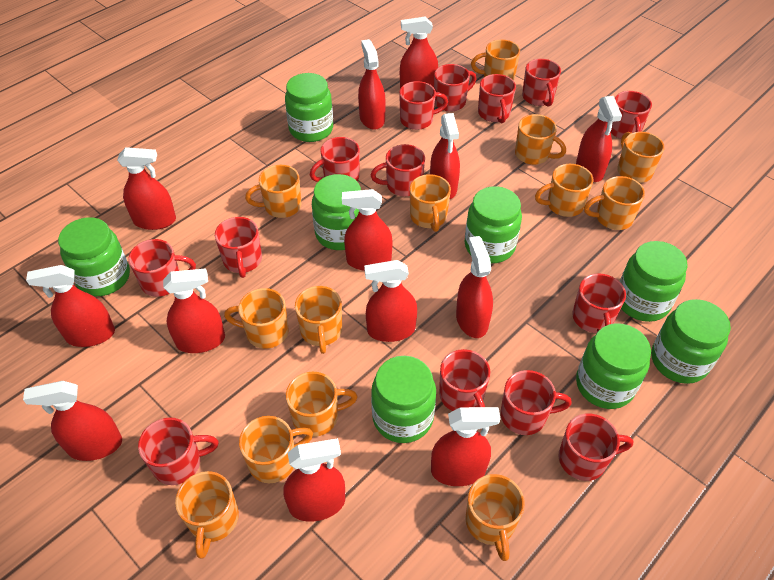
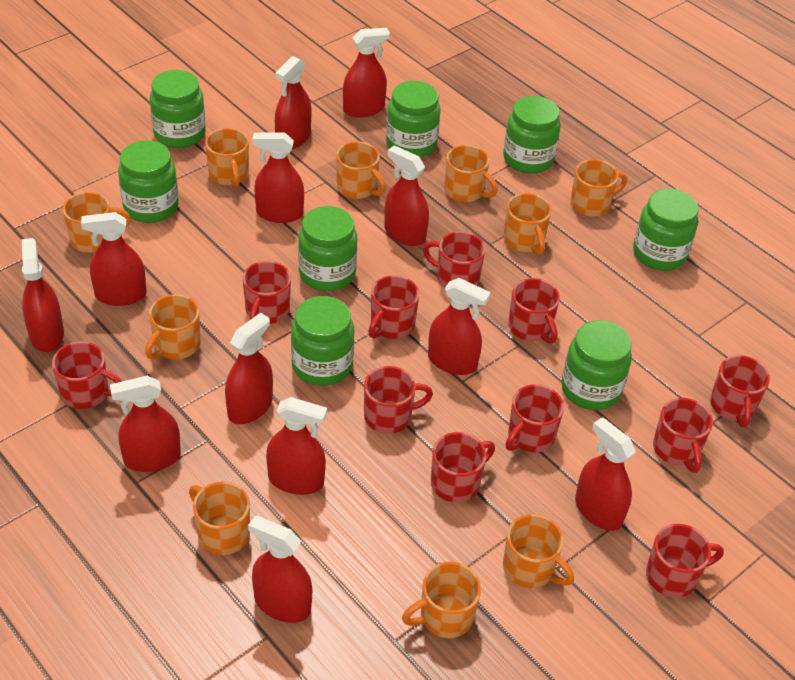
orange mug: 13 -> 10
red mug: 14 -> 11
red spray bottle: 13 -> 12

